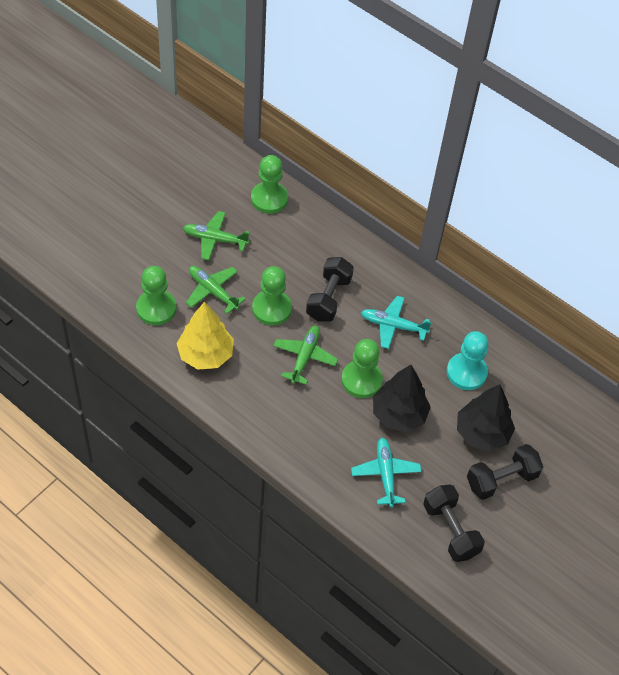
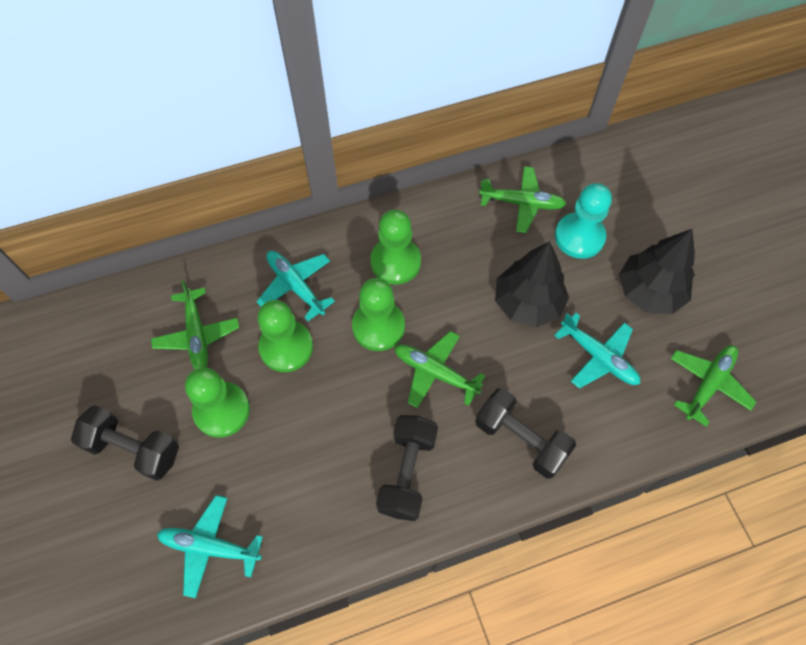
green plane: 3 -> 4
turquoise plane: 2 -> 3
yellow tree: 1 -> 0

